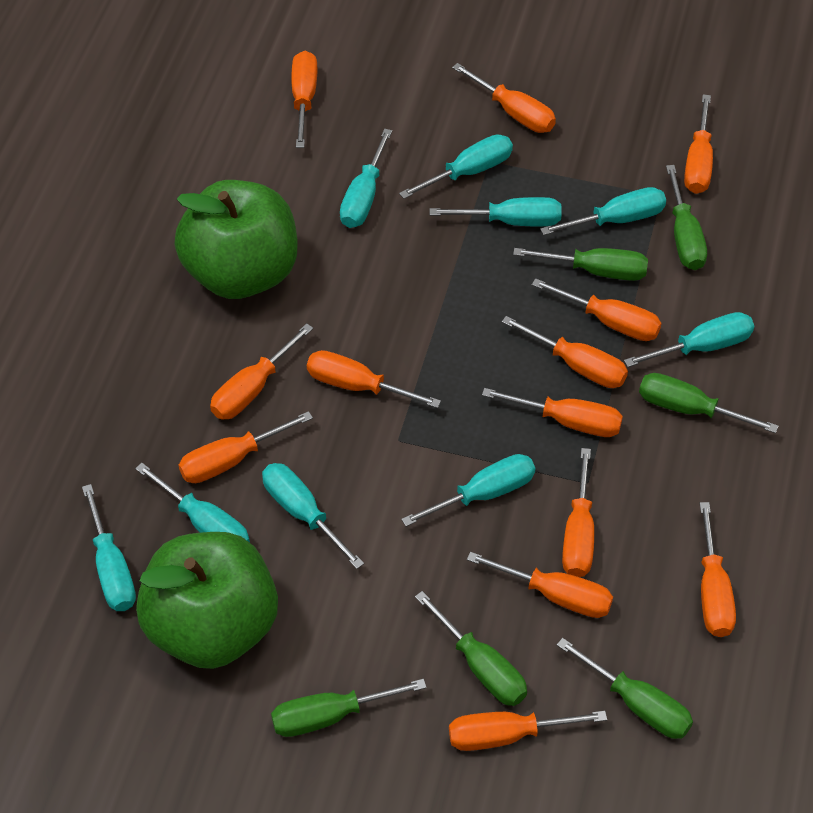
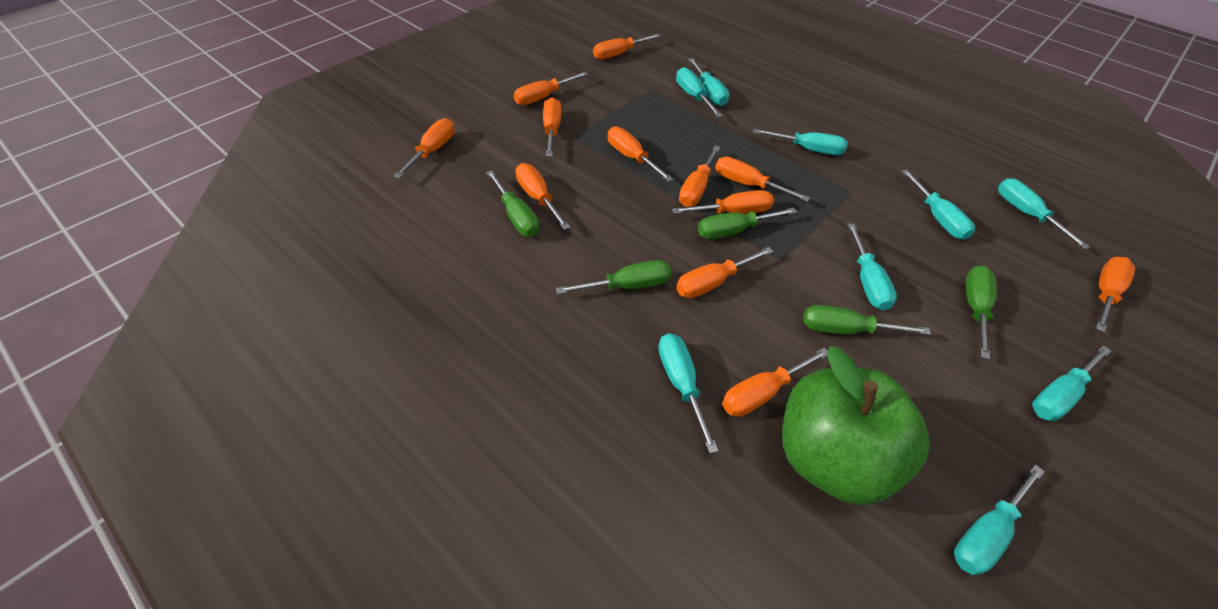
green apple: 2 -> 1
green screwdriver: 6 -> 5
orange screwdriver: 13 -> 12

